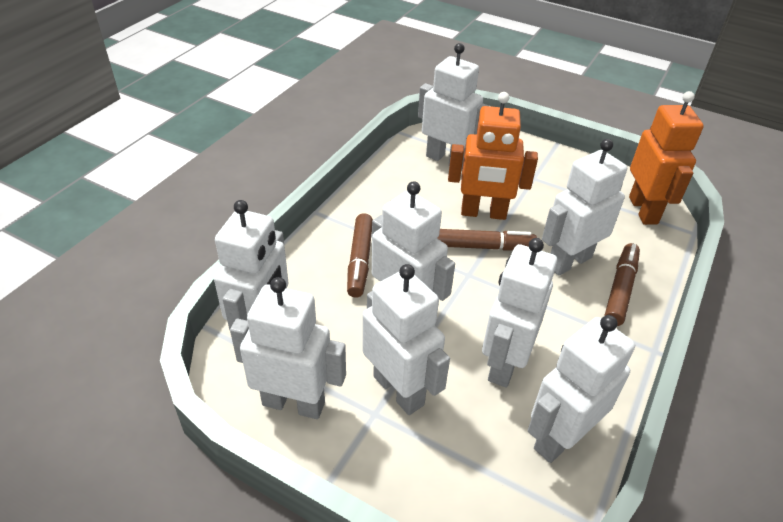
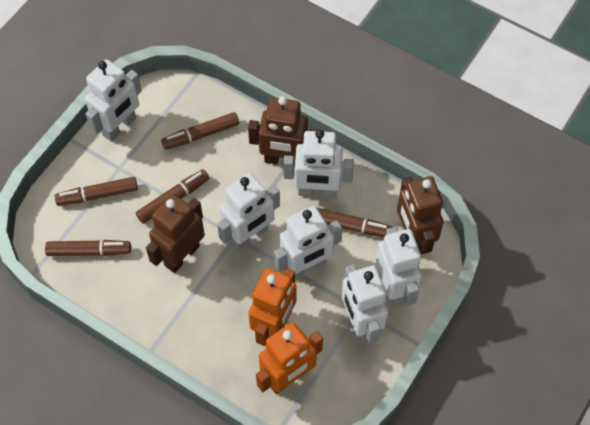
brown marker: 3 -> 5
brown robot: 0 -> 3
white robot: 8 -> 6

